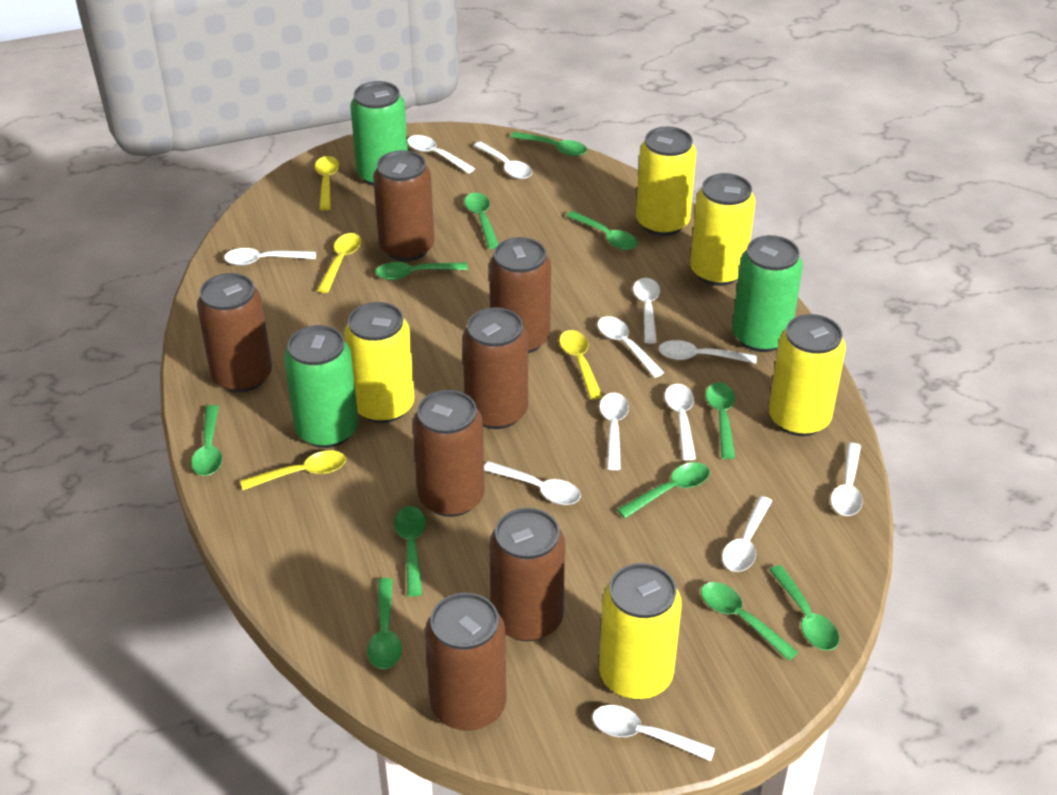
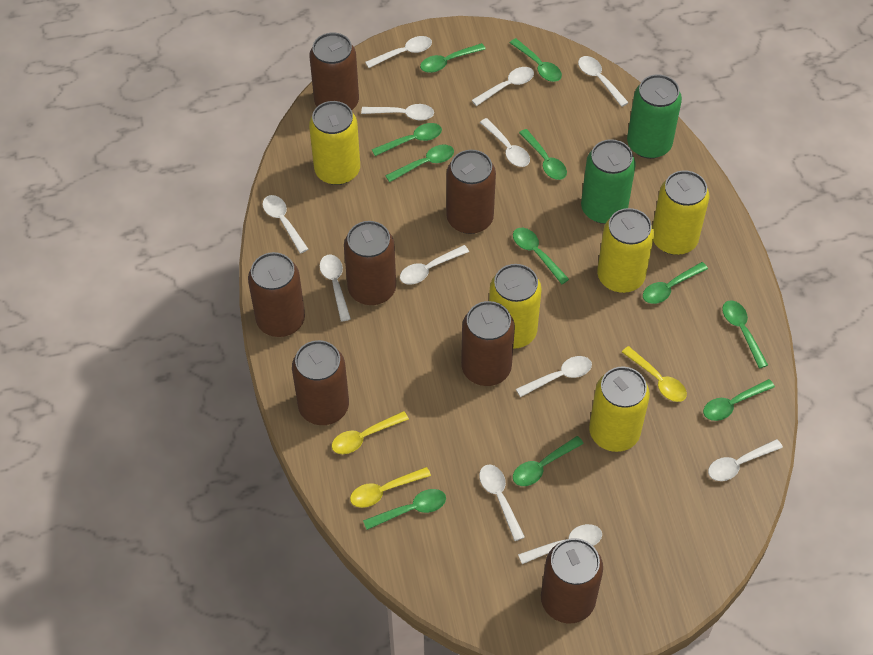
green can: 3 -> 2
yellow spoon: 4 -> 3

